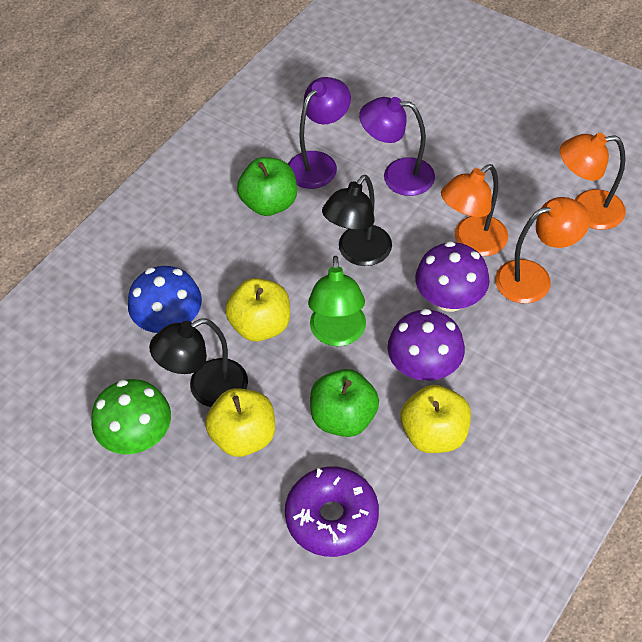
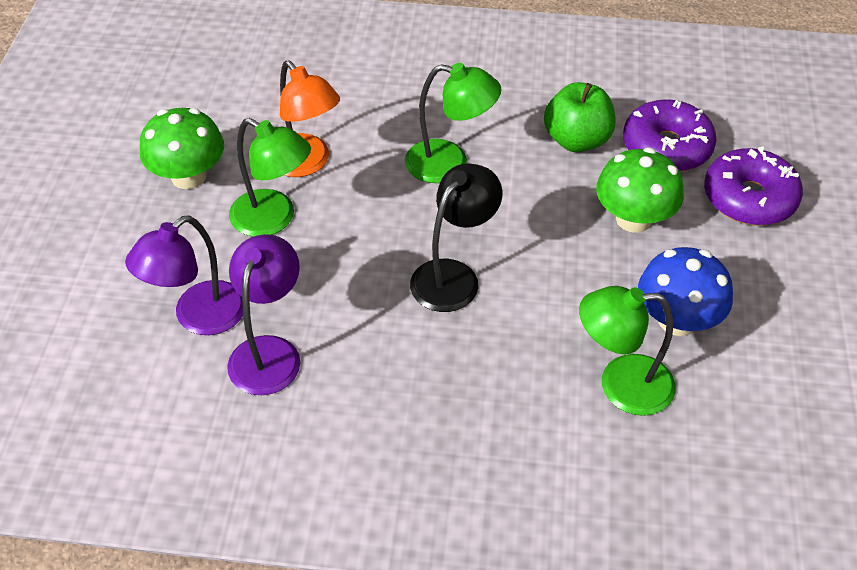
black lamp: 2 -> 1
green apple: 2 -> 1
green lamp: 1 -> 3
green mushroom: 1 -> 2
orange lamp: 3 -> 1
purple donut: 1 -> 2
purple mushroom: 2 -> 0
yellow apple: 3 -> 0

